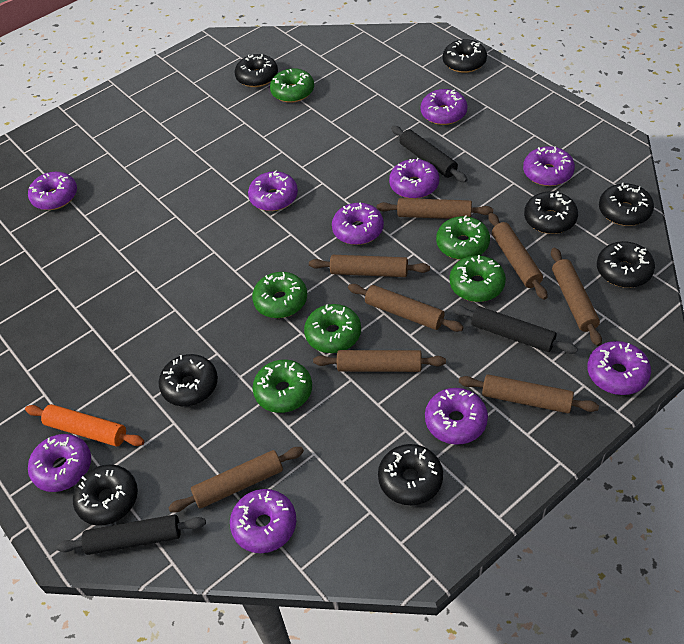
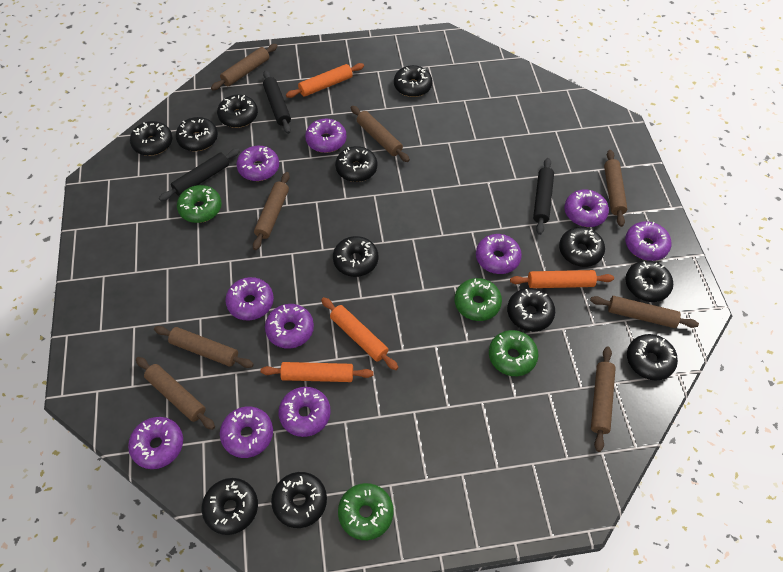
black donut: 8 -> 12
green donut: 6 -> 4
orange rolling pin: 1 -> 4

